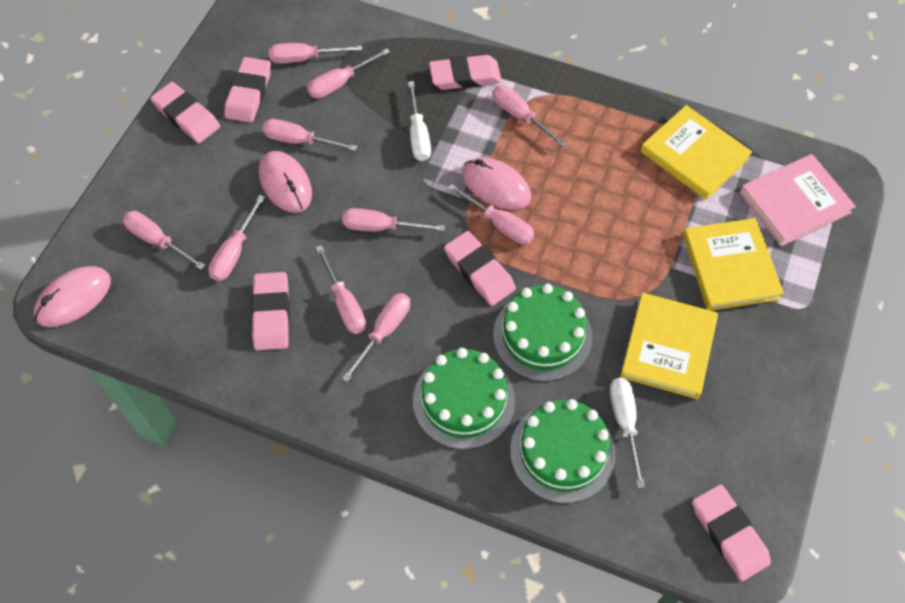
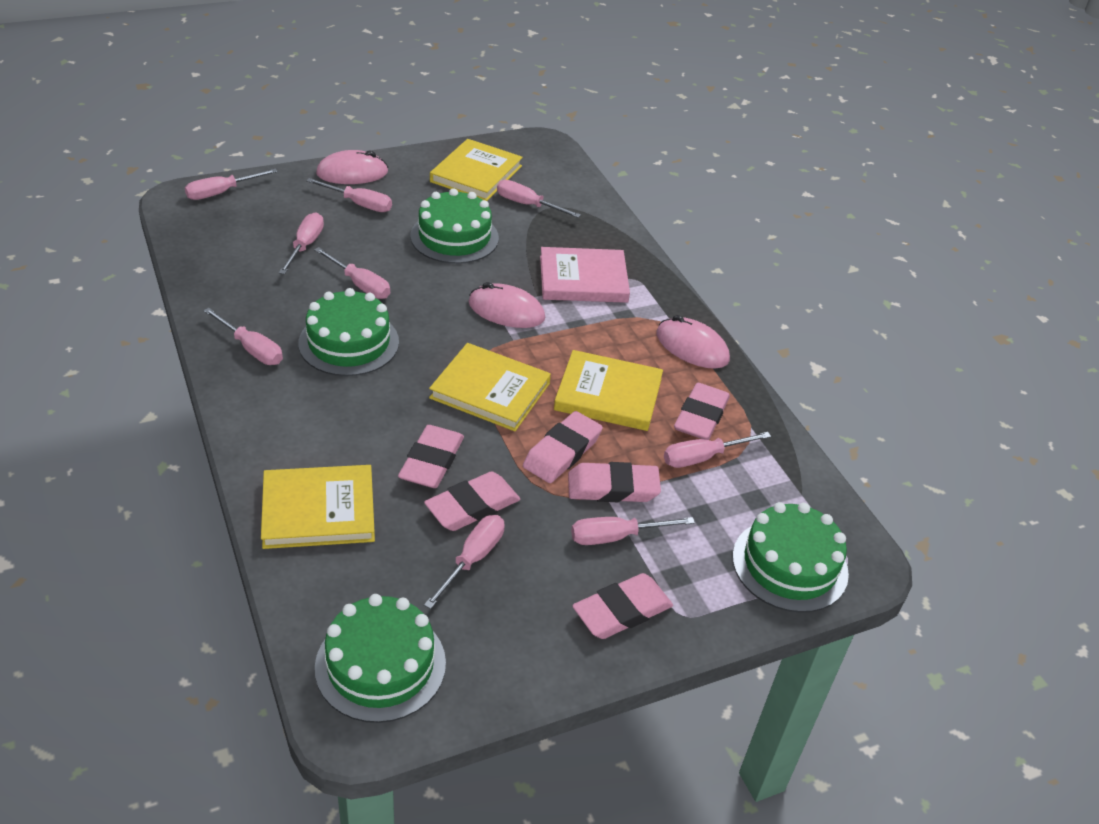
green cake: 3 -> 4
pink screwdriver: 10 -> 9
white screwdriver: 2 -> 0
yellow book: 3 -> 4

